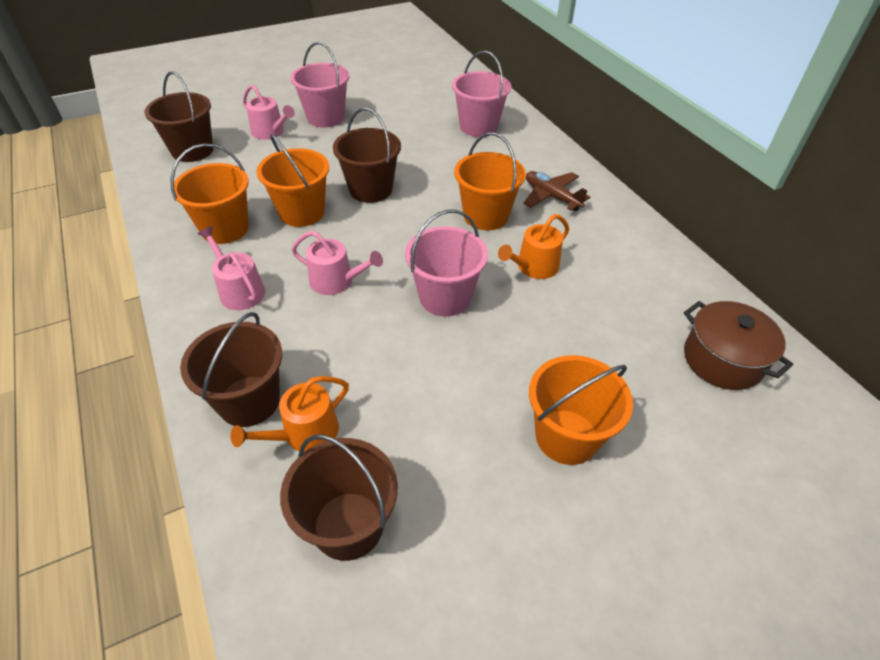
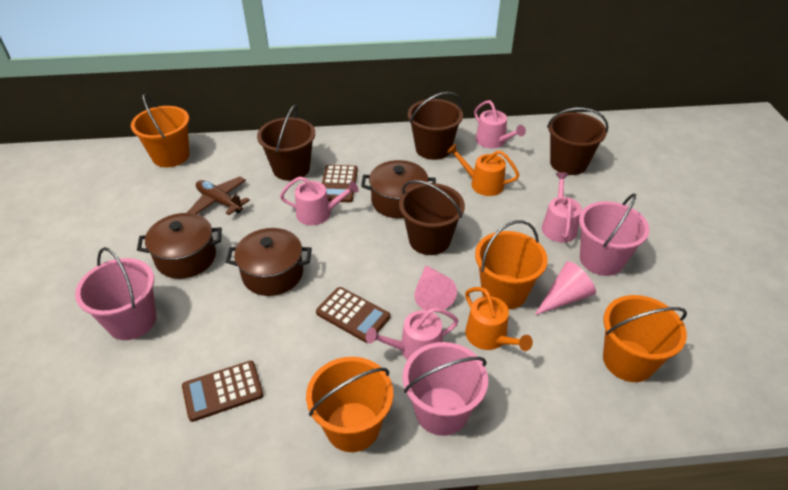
brown calculator: 0 -> 3
brown pot: 1 -> 3
pink cone: 0 -> 2
pink watering can: 3 -> 4

